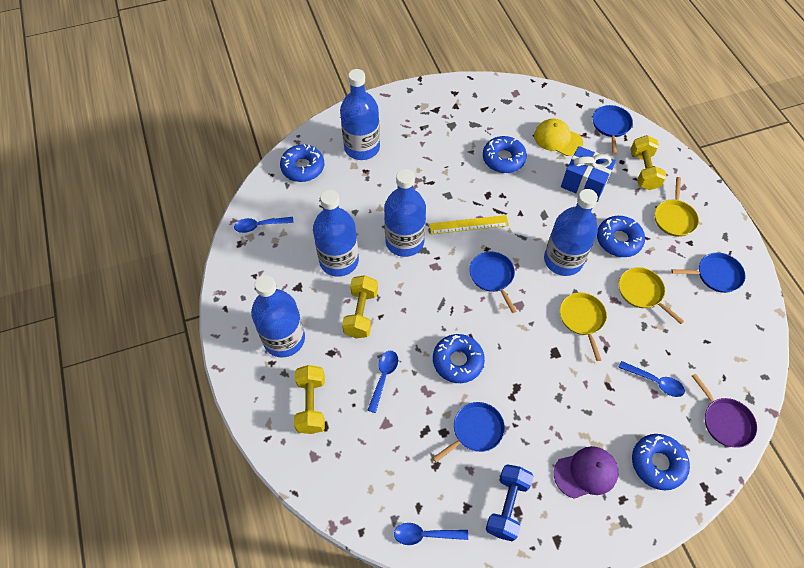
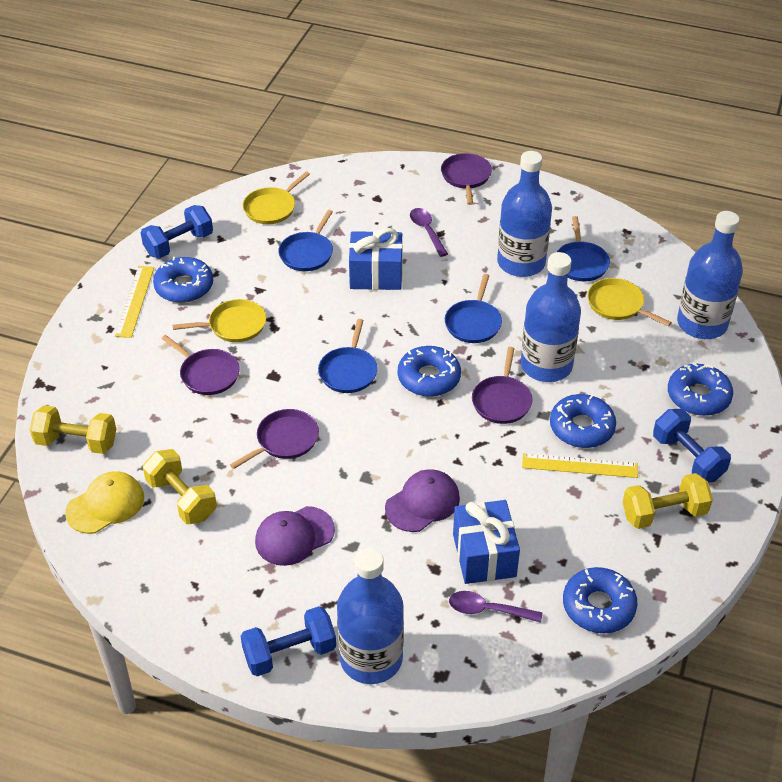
blue bottle: 5 -> 4
blue dumbbell: 1 -> 3
blue gift: 1 -> 2
blue spoon: 4 -> 0
purple cap: 1 -> 2
purple pan: 1 -> 4
purple spoon: 0 -> 2
yellow ruler: 1 -> 2

